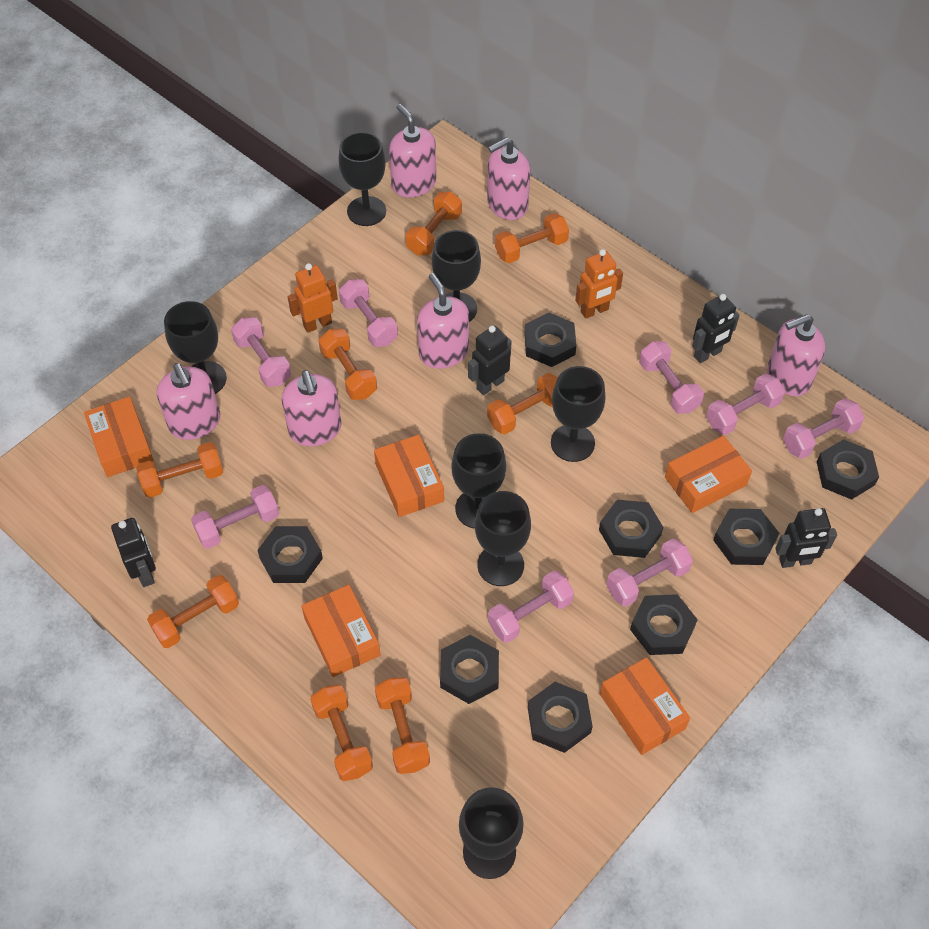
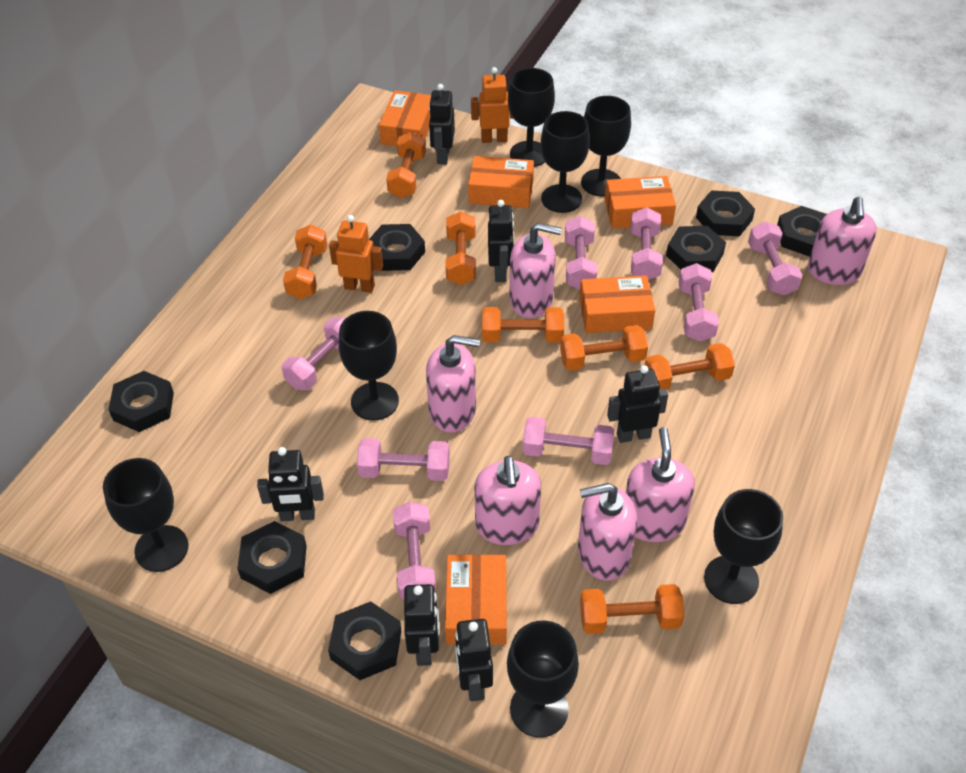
black nut: 8 -> 7
black robot: 4 -> 6
orange dumbbell: 8 -> 7

